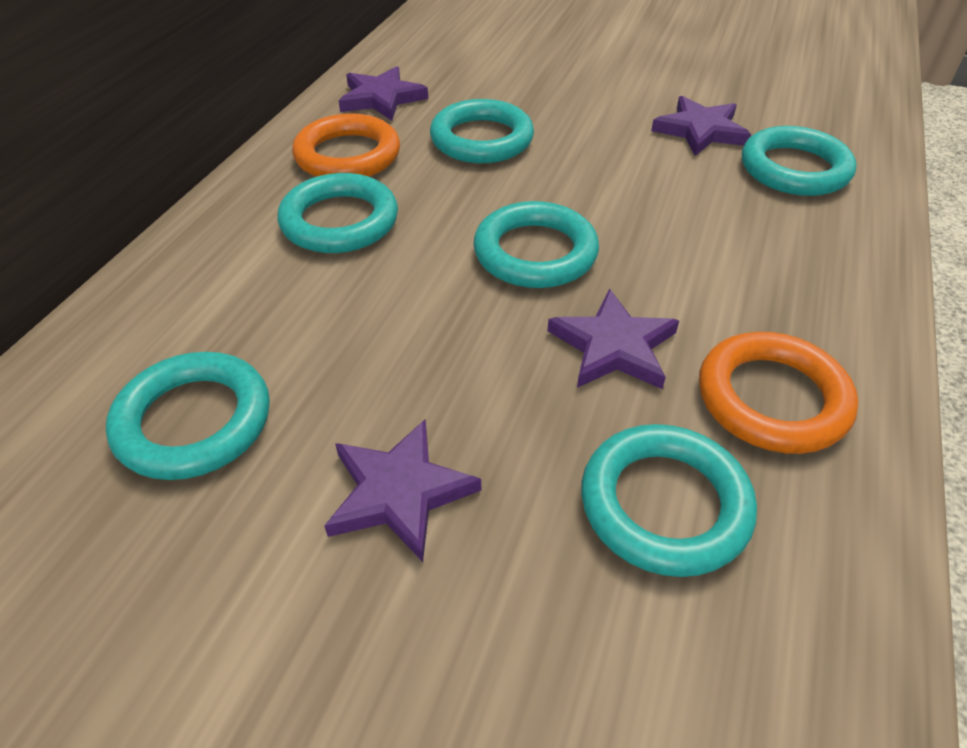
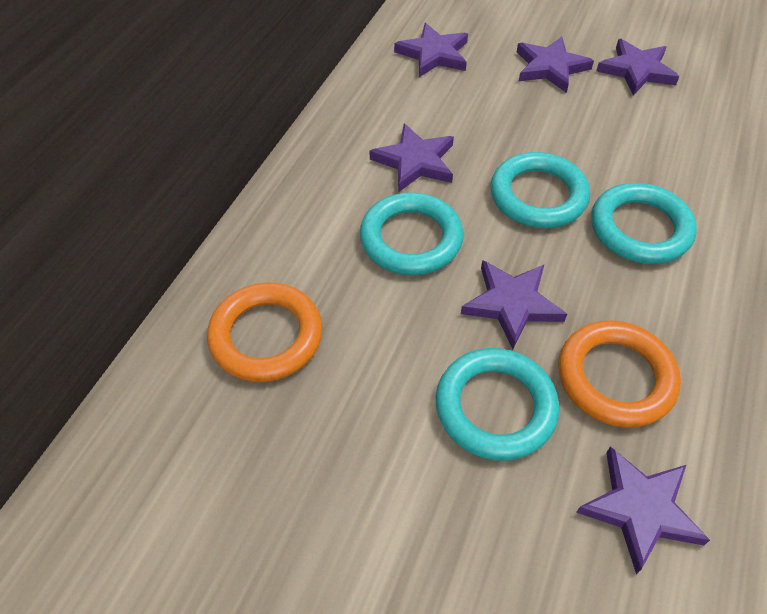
purple star: 4 -> 6
turquoise ring: 6 -> 4

